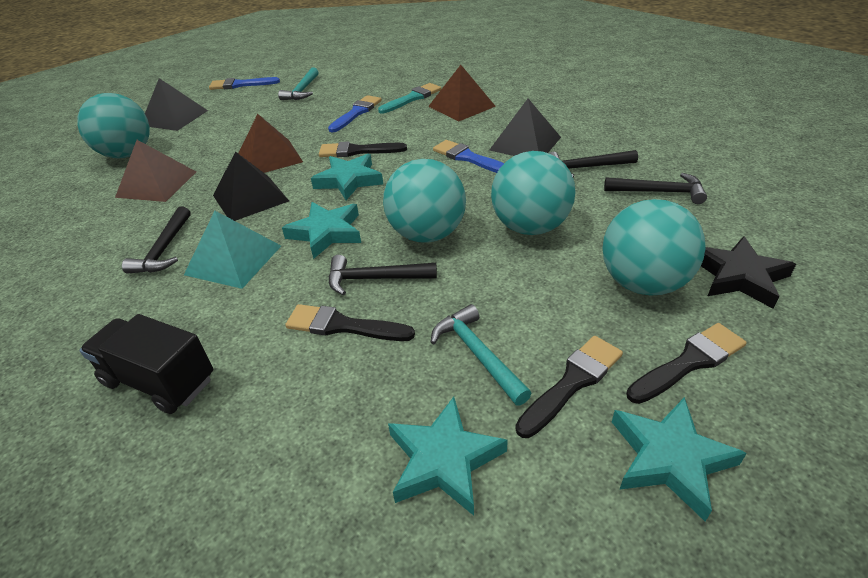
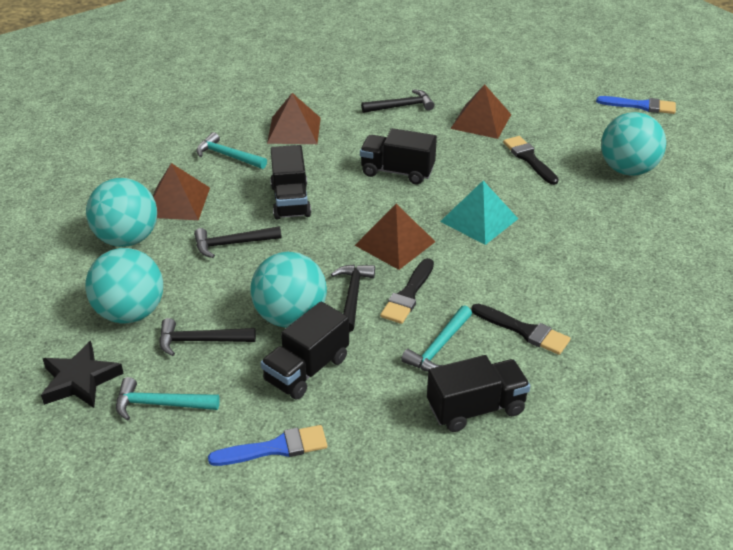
black brush: 4 -> 3
black pyramid: 3 -> 0
black truck: 1 -> 4
blue brush: 3 -> 2
brown pyramid: 3 -> 4
turquoise brush: 1 -> 0
turquoise hammer: 2 -> 3
turquoise star: 4 -> 0

